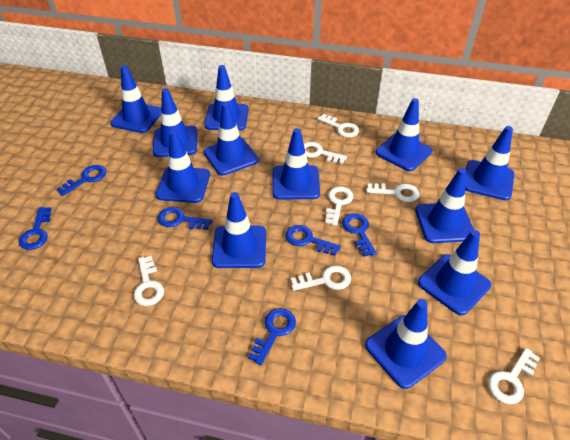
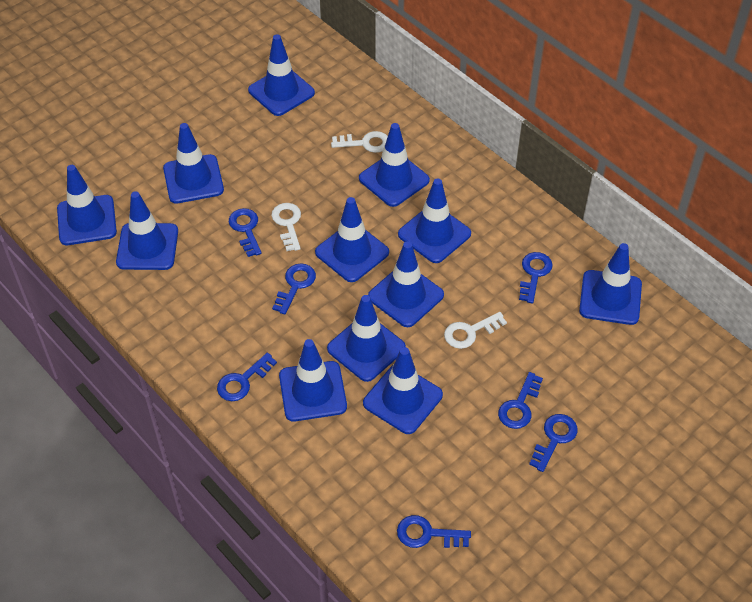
blue key: 6 -> 7
white key: 7 -> 3

